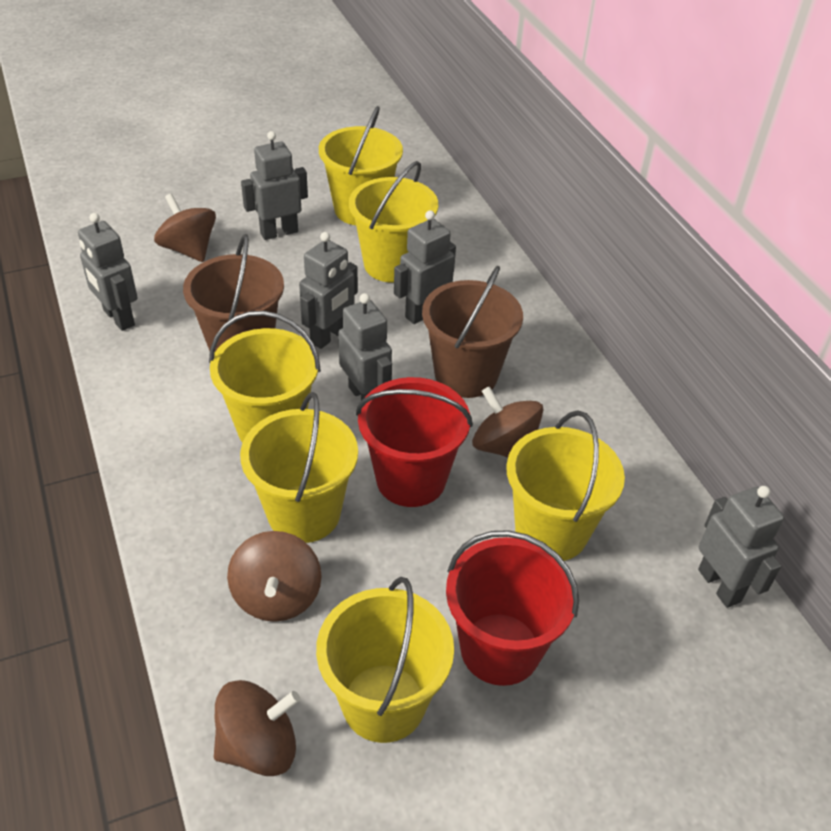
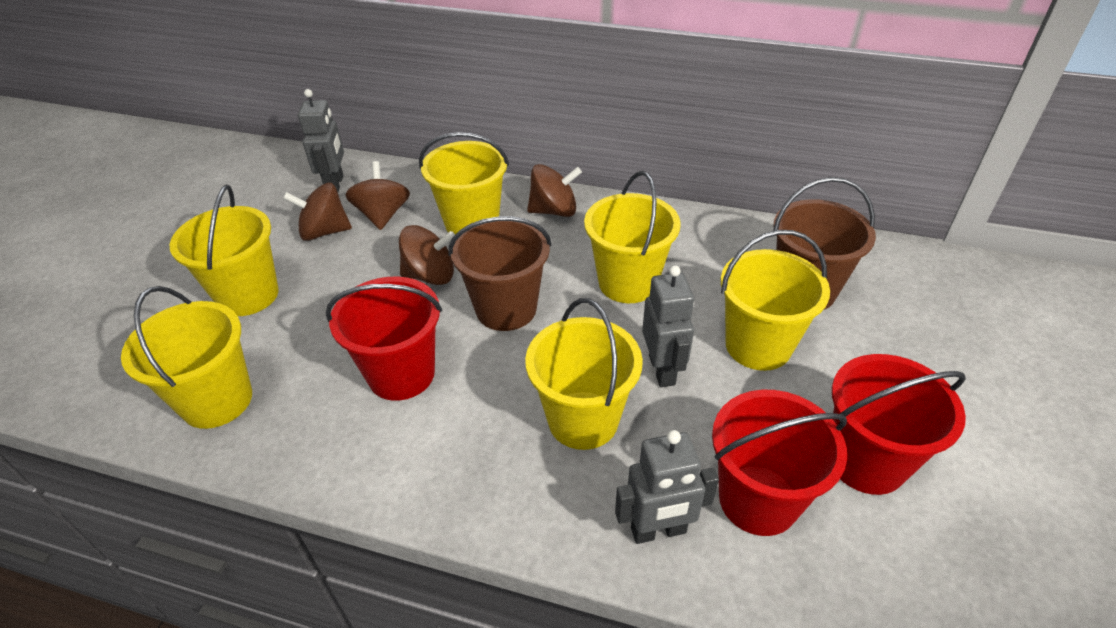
grey robot: 6 -> 3
red bucket: 2 -> 3

